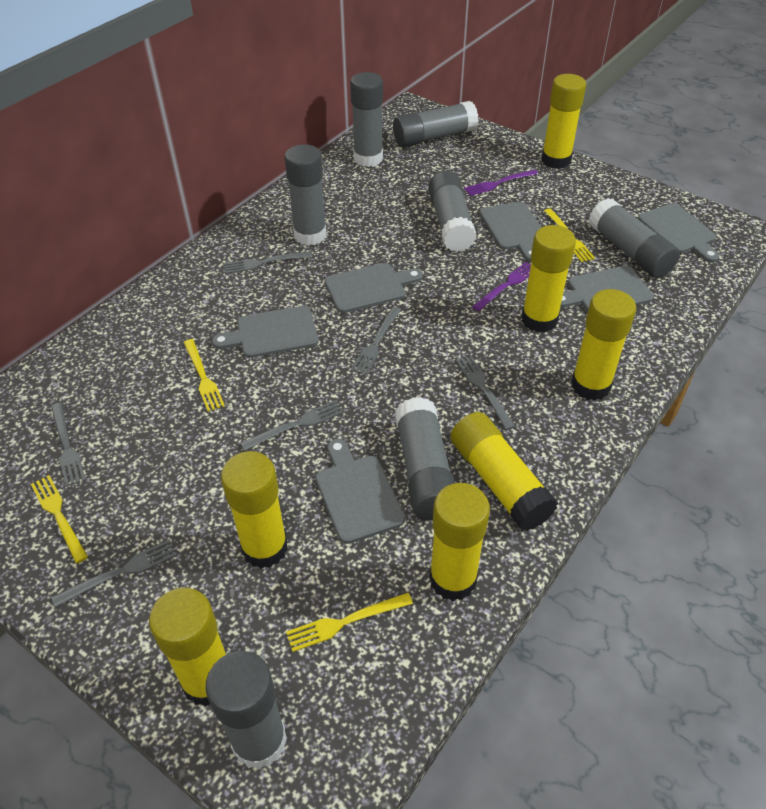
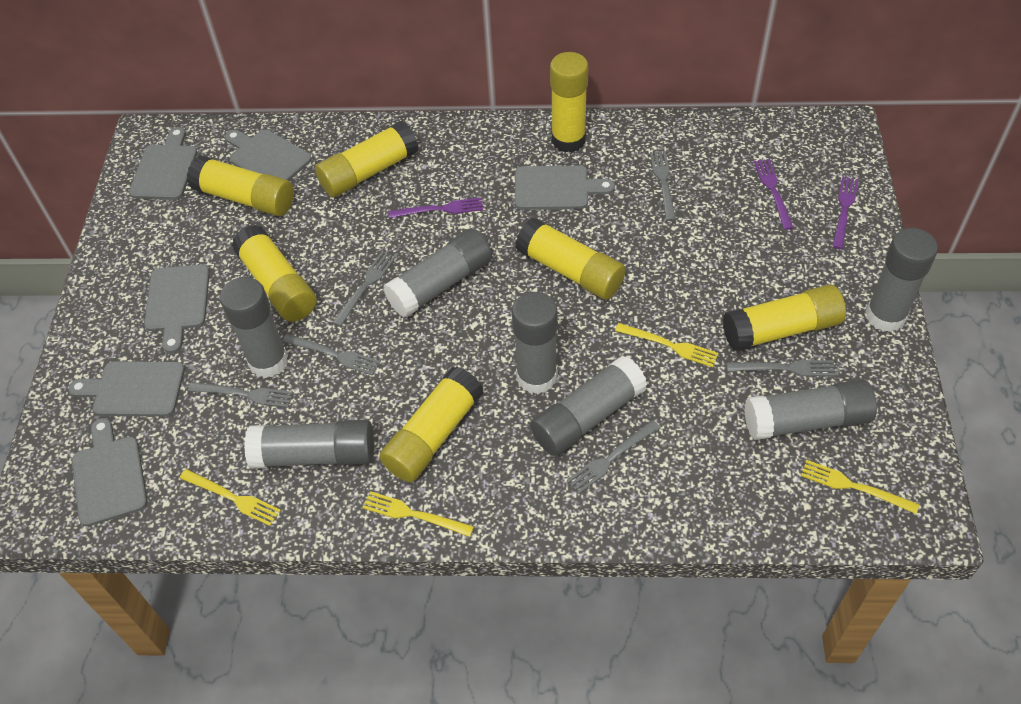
purple fork: 2 -> 3

